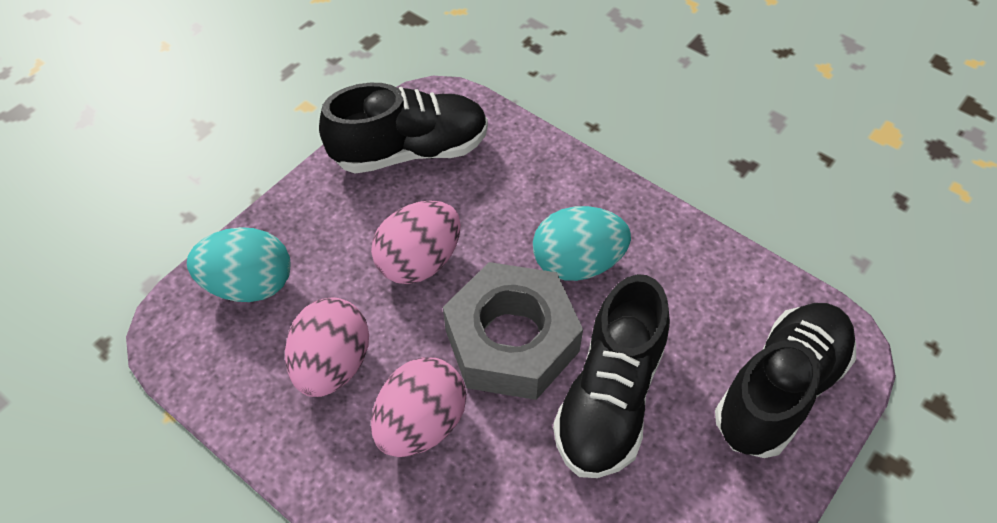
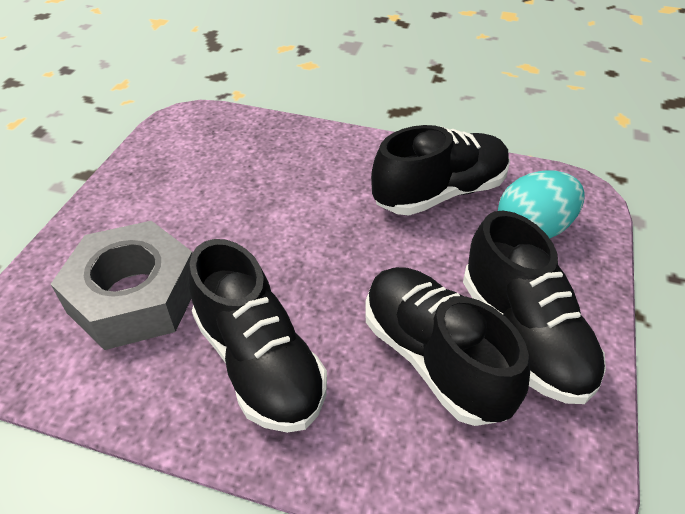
black shoe: 3 -> 4
pink egg: 3 -> 0
turquoise egg: 2 -> 1

